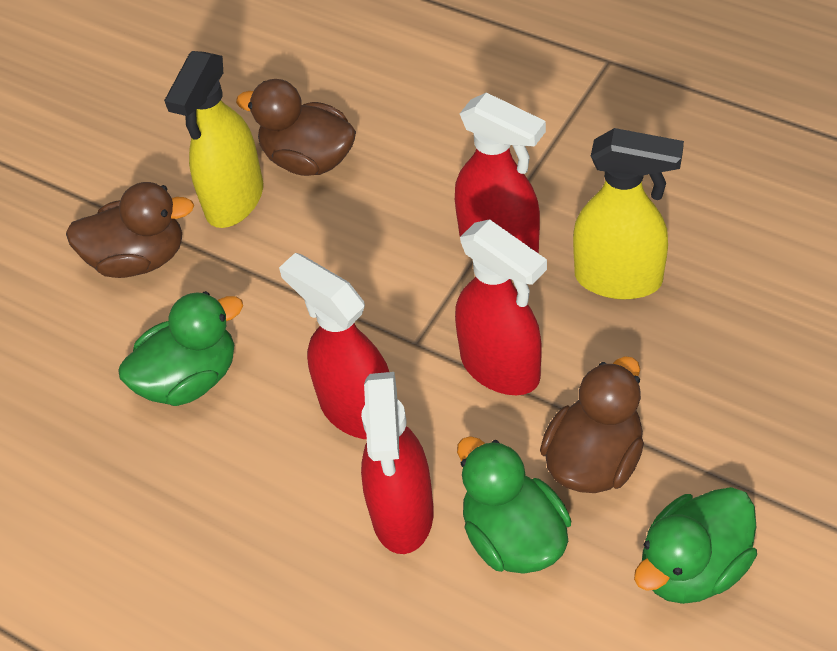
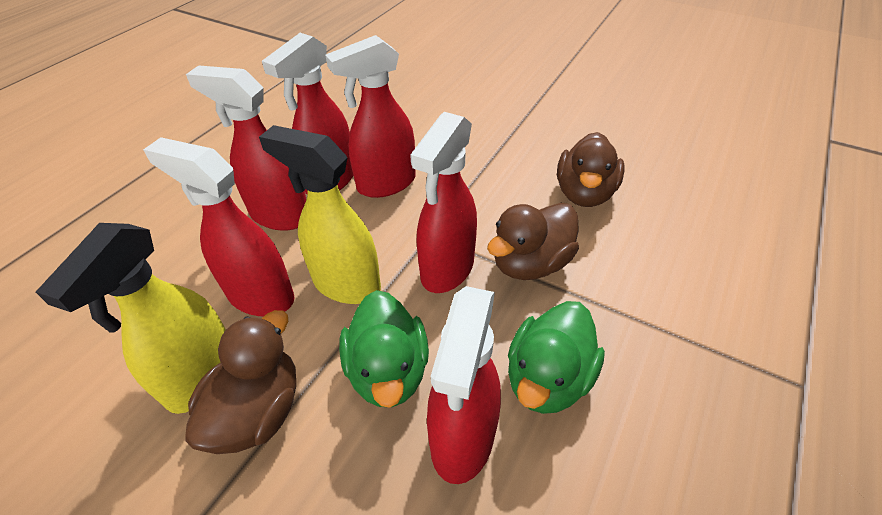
green duck: 3 -> 2
red spray bottle: 4 -> 6

